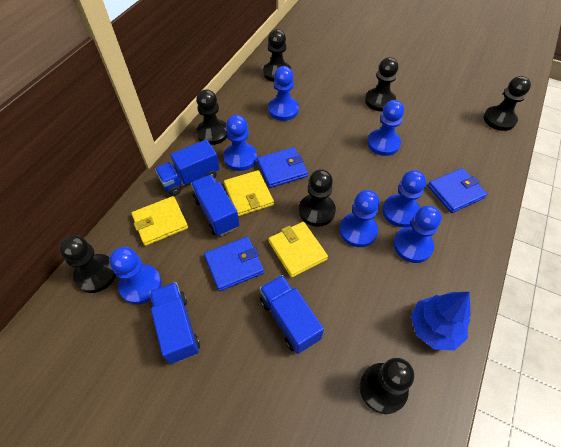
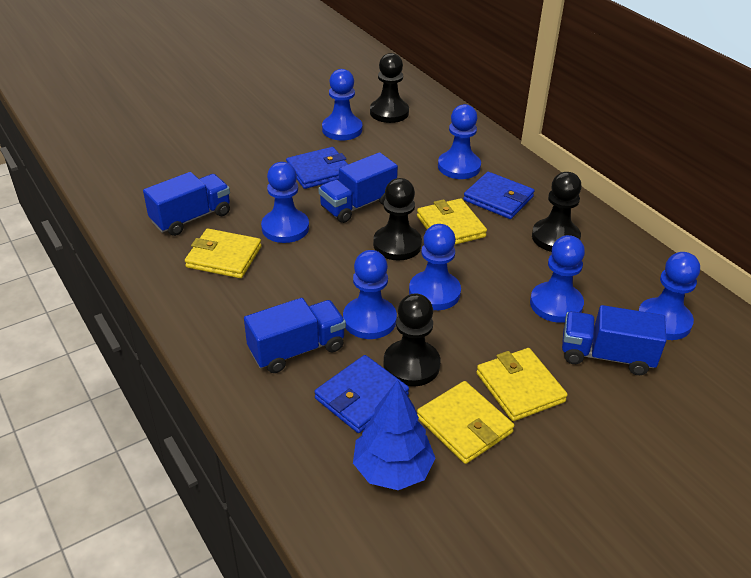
black pawn: 7 -> 4
yellow wallet: 3 -> 4

